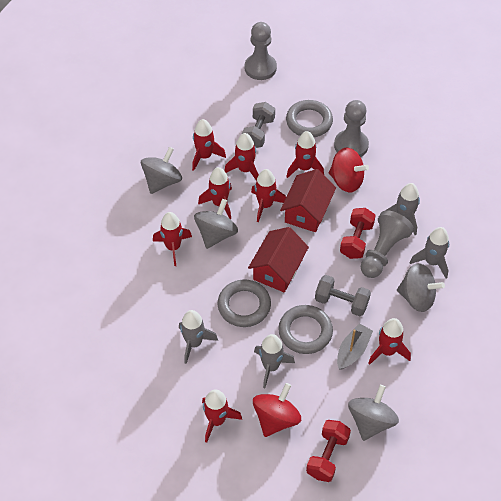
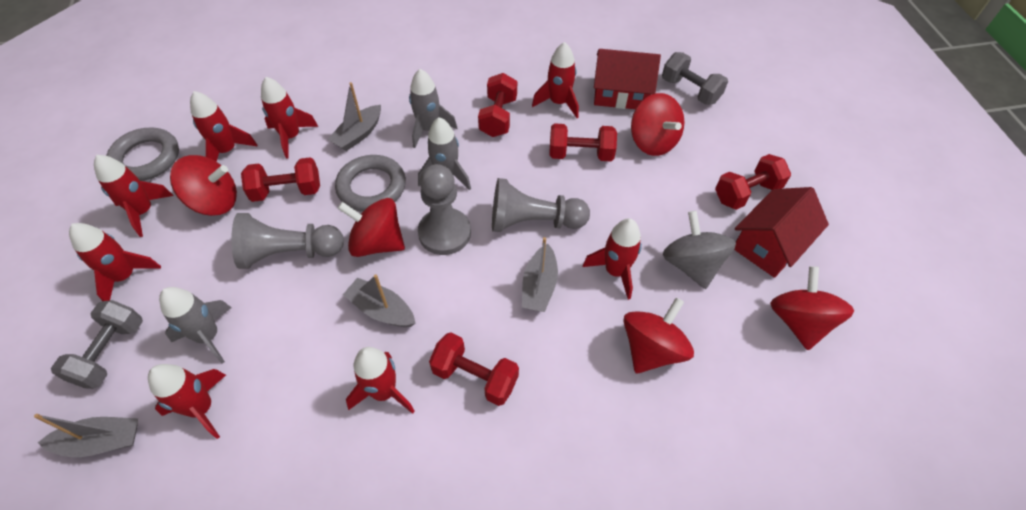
grey boat: 1 -> 4
grey ring: 3 -> 2
grey rocket: 4 -> 3
grey spinning top: 4 -> 1
red dumbbell: 2 -> 5
red spinning top: 2 -> 5

